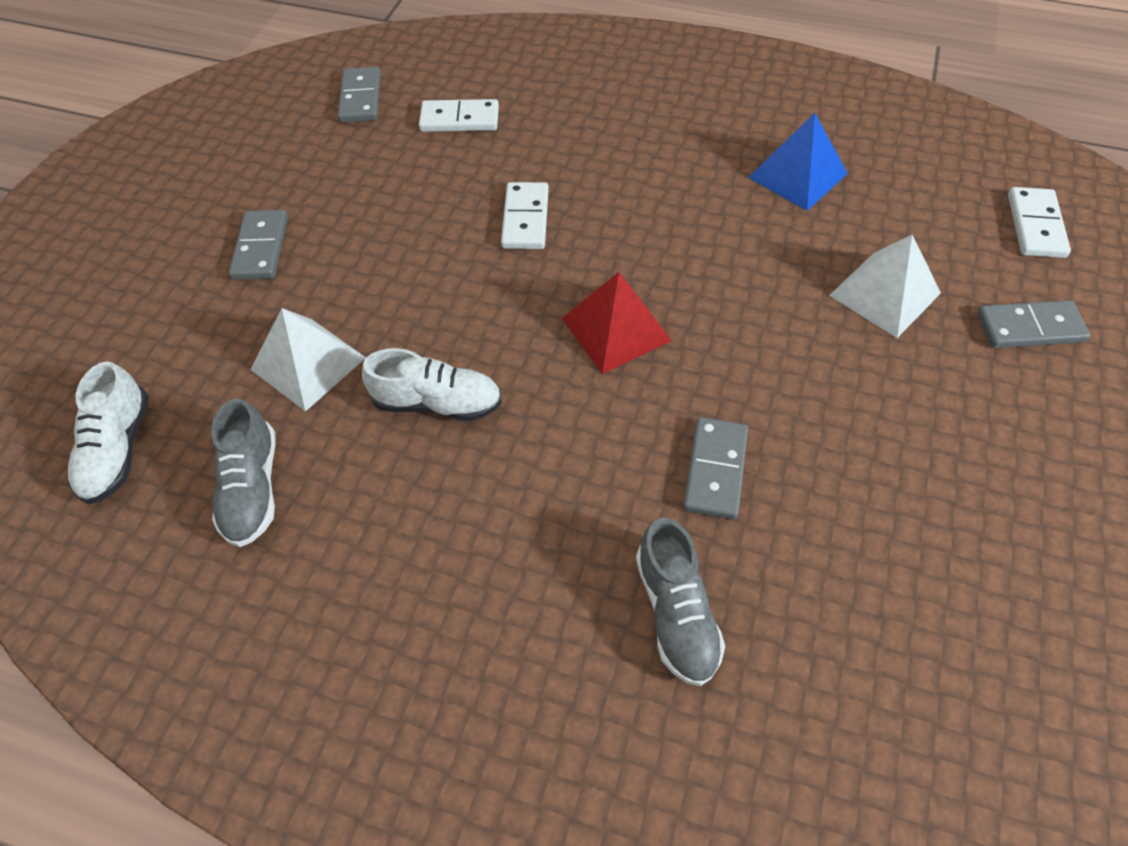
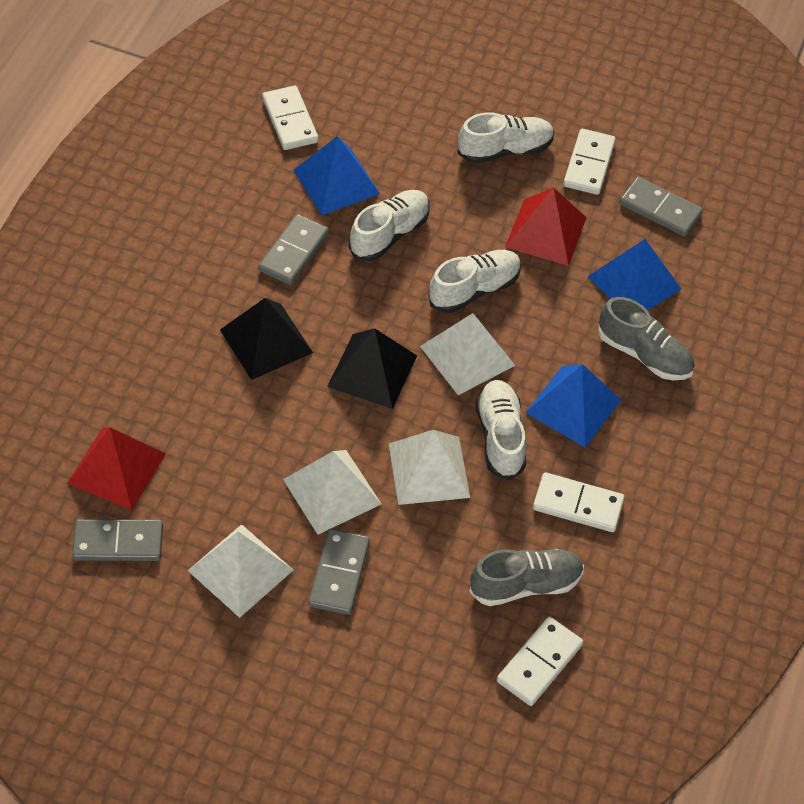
black pyramid: 0 -> 2
blue pyramid: 1 -> 3
red pyramid: 1 -> 2
white domino: 3 -> 4
white pyramid: 2 -> 4
white shoe: 2 -> 4

